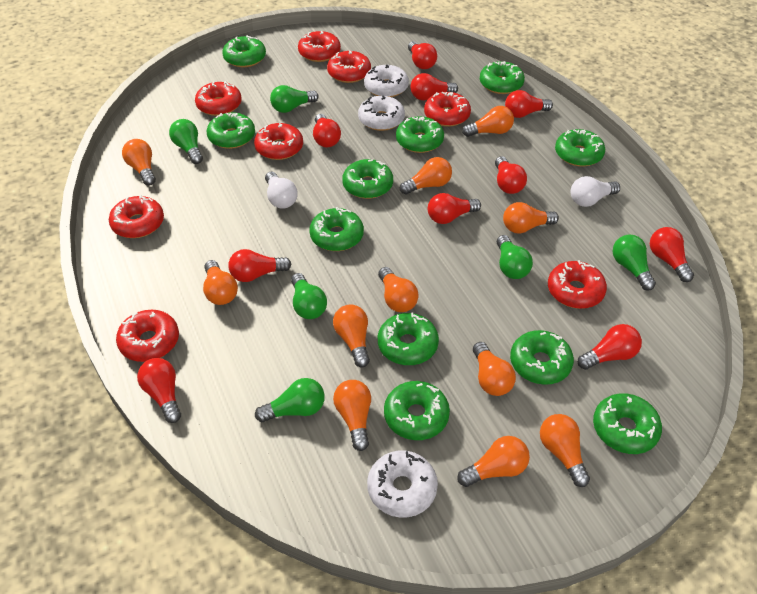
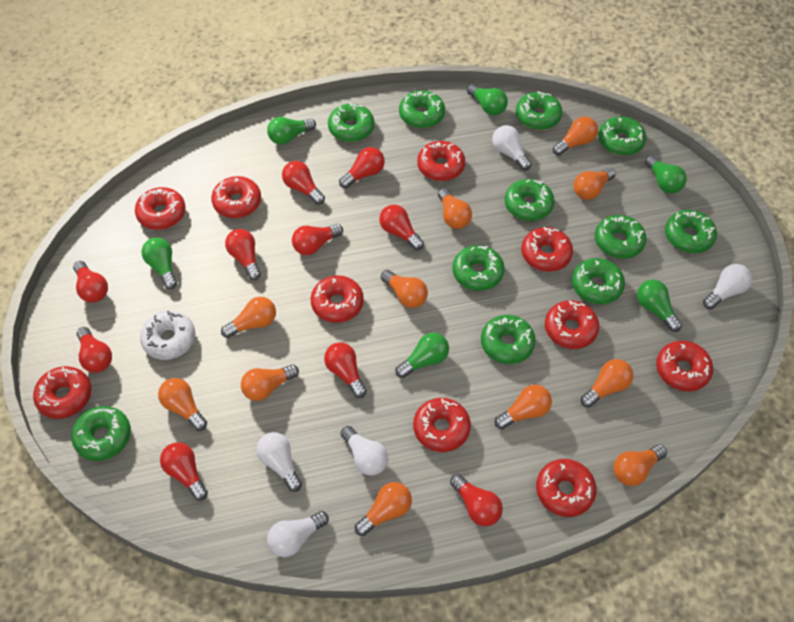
red donut: 8 -> 10
white donut: 3 -> 1
white light bulb: 2 -> 5

